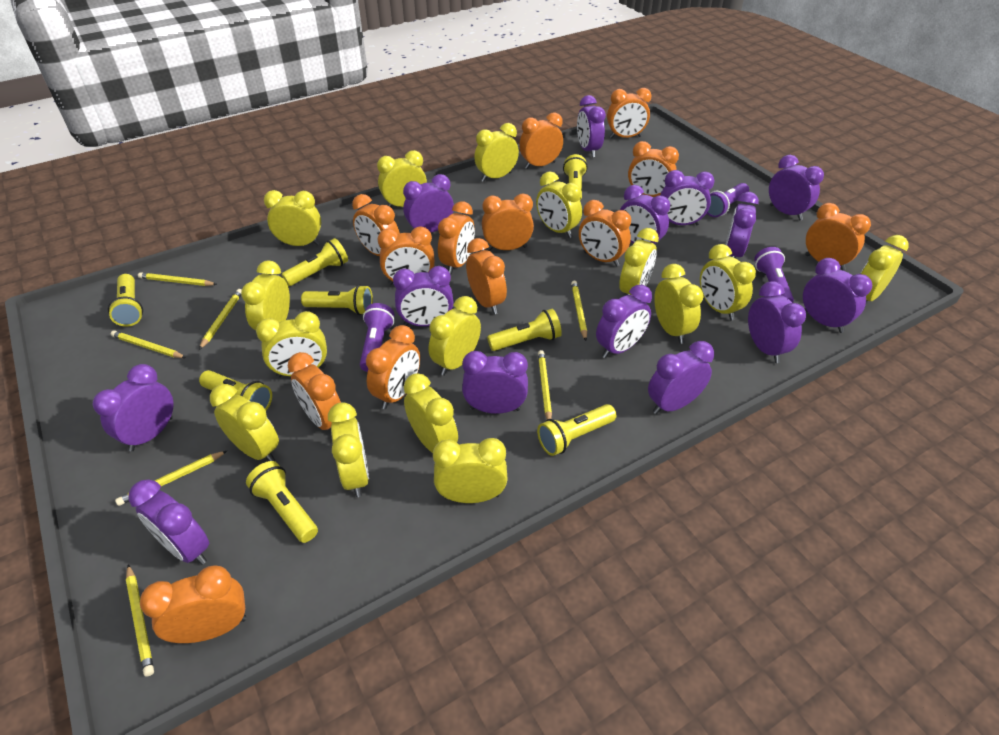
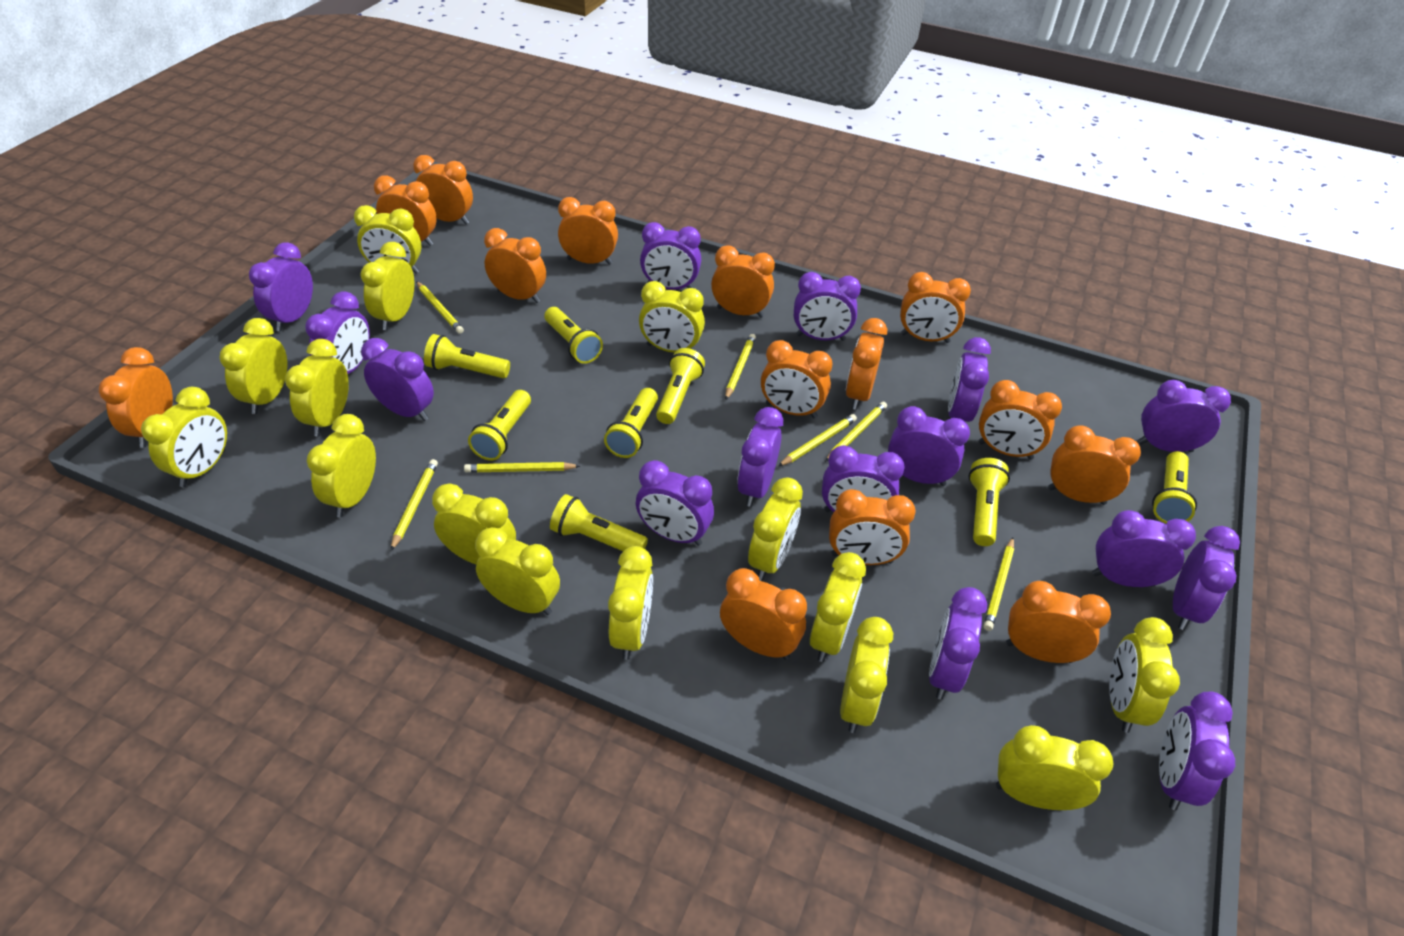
orange clock: 13 -> 14
purple clock: 14 -> 15
purple flashlight: 3 -> 0

